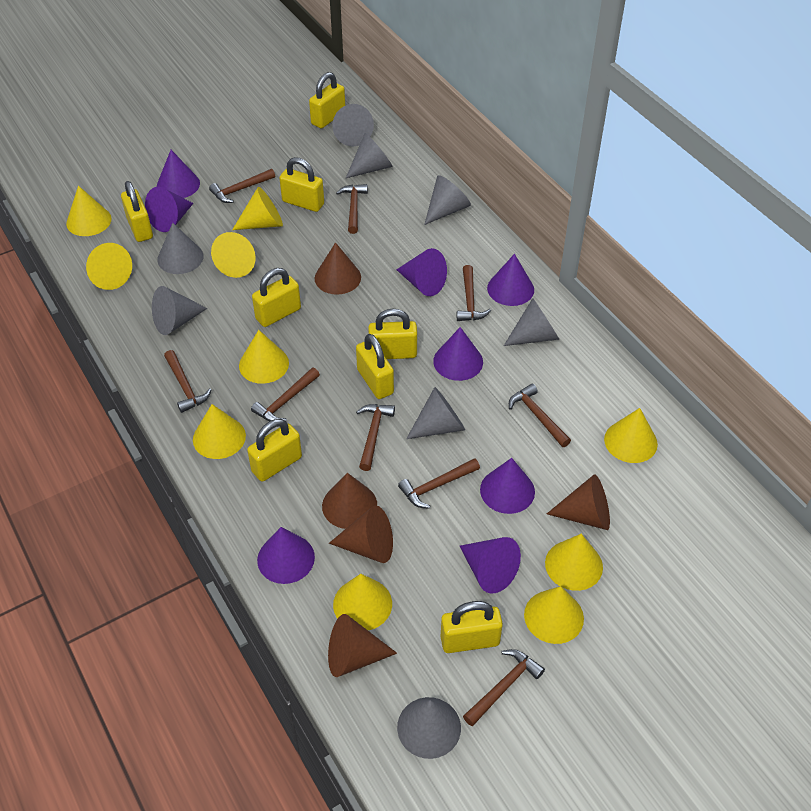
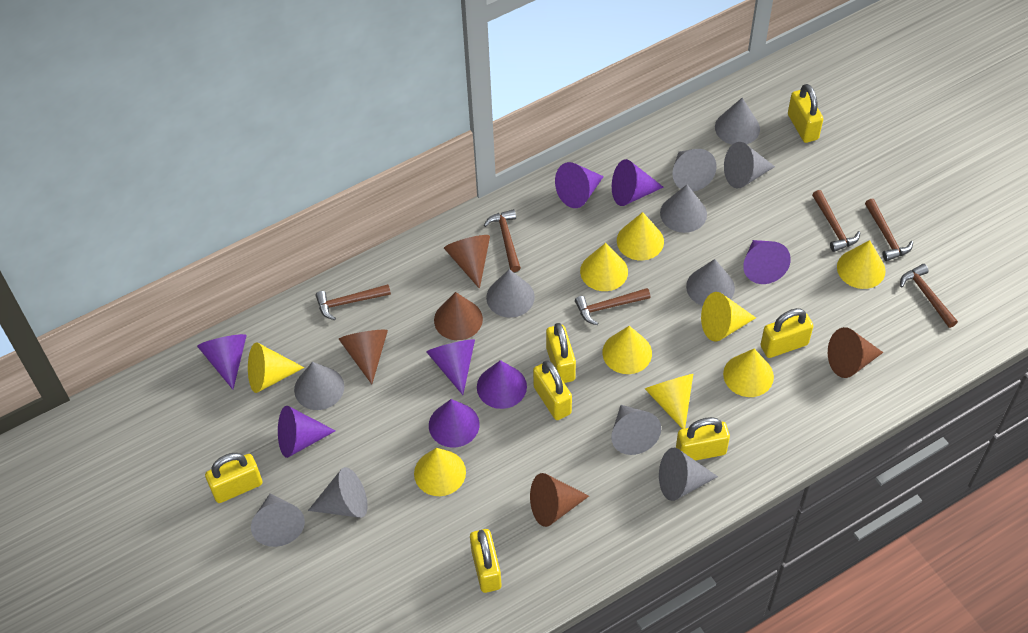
brown hammer: 9 -> 6
grey cone: 8 -> 11
yellow cone: 10 -> 9
yellow padlock: 8 -> 7

